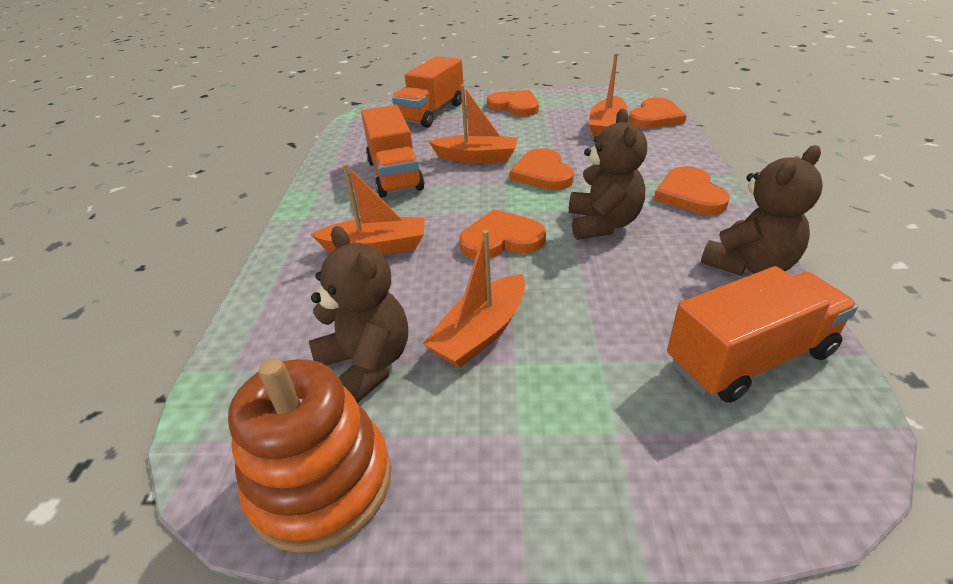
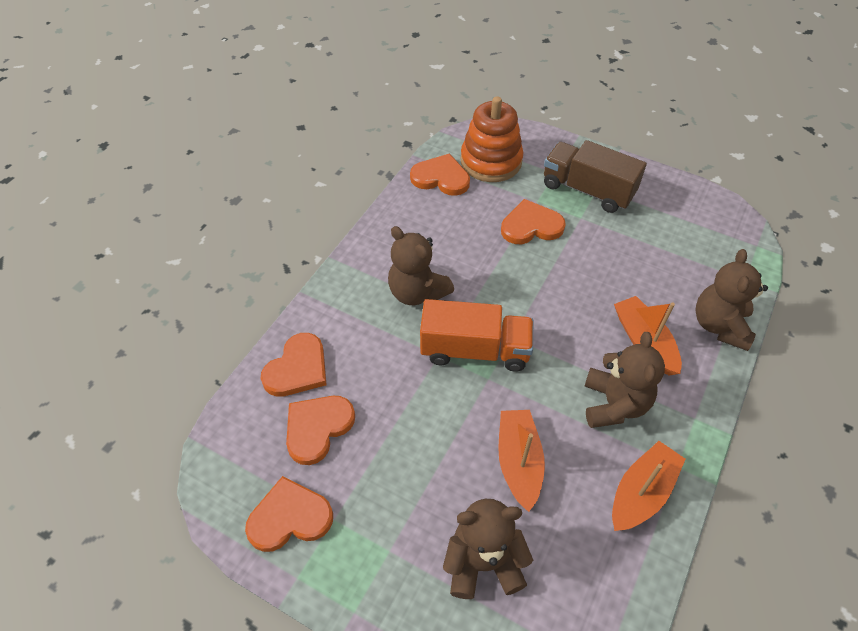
brown teddy bear: 3 -> 4
brown truck: 0 -> 1
orange boat: 4 -> 3
orange truck: 3 -> 1

